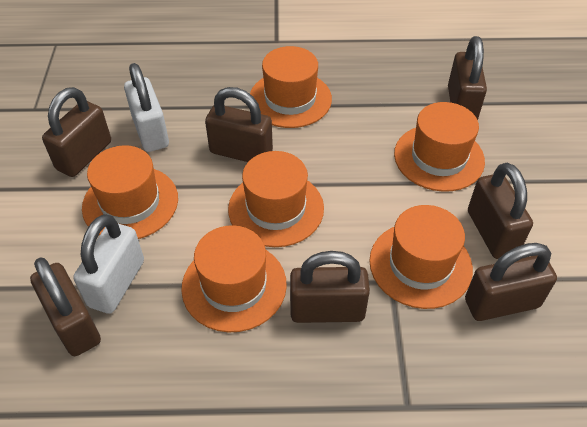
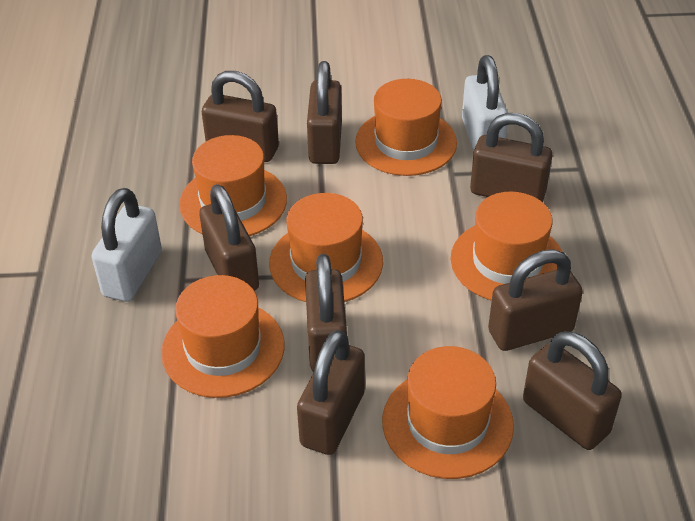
brown padlock: 7 -> 8

